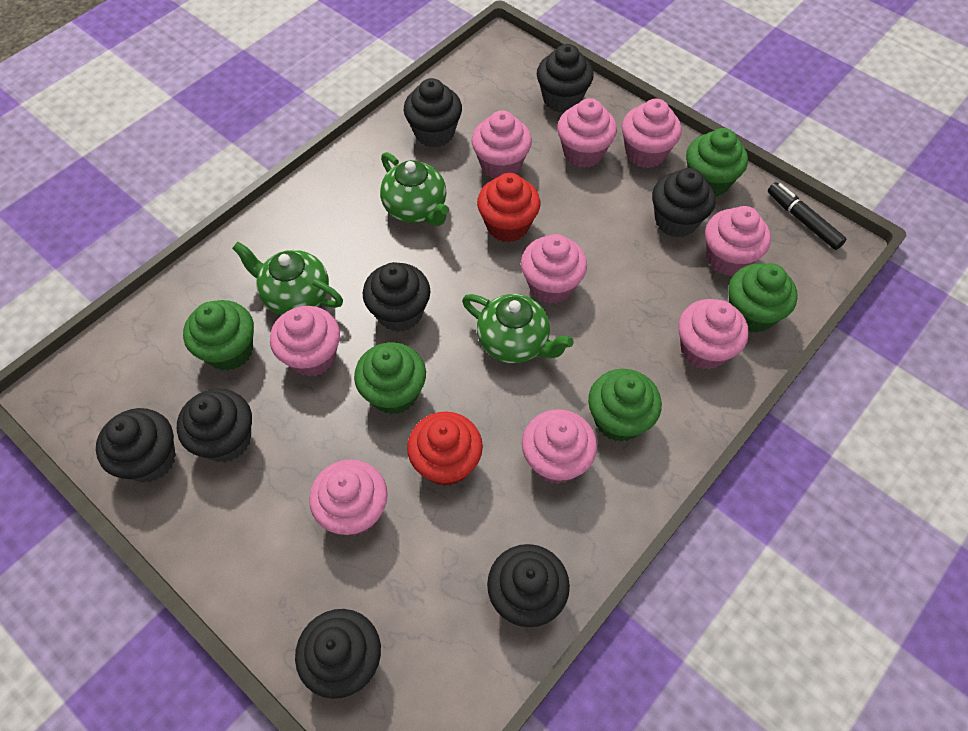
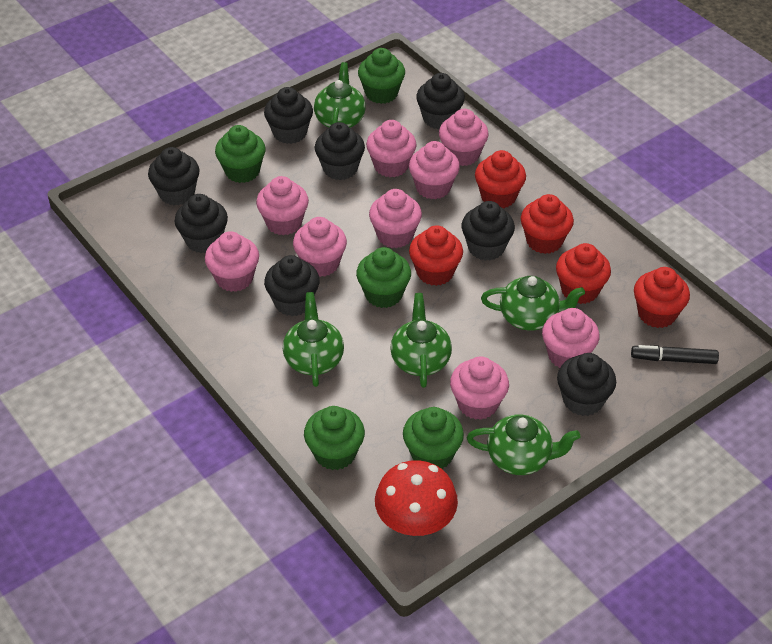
green teapot: 3 -> 5
red cupcake: 2 -> 5
red mushroom: 0 -> 1

